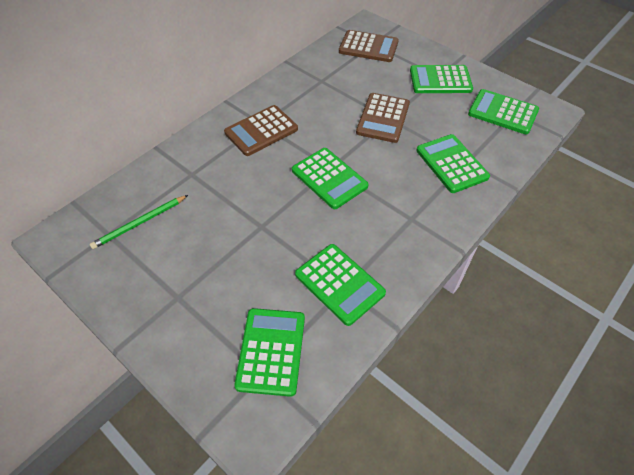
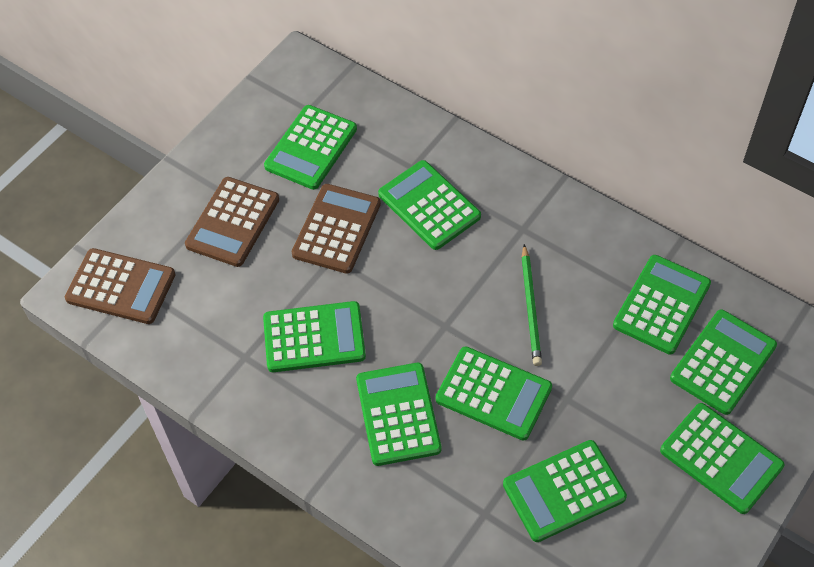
green calculator: 6 -> 9

